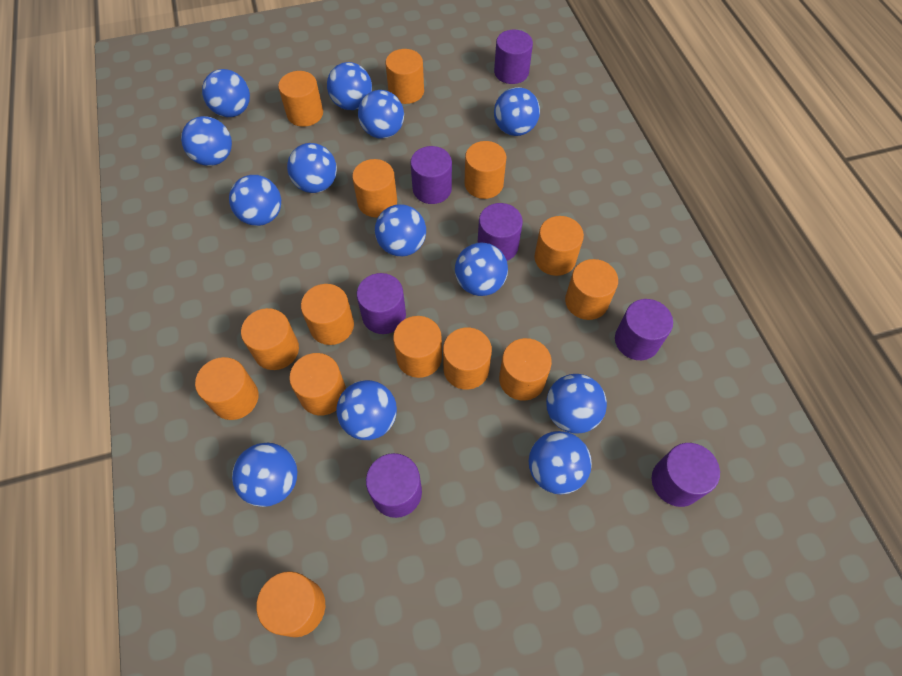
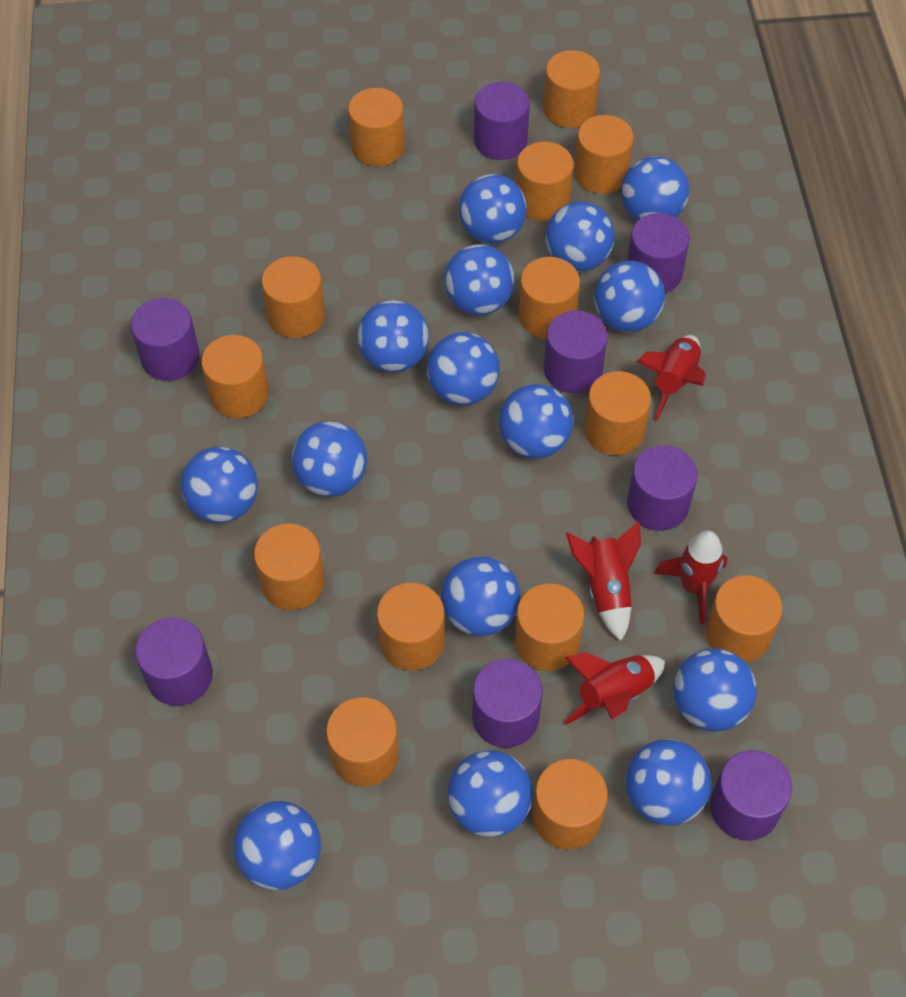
blue ball: 13 -> 15
purple cylinder: 7 -> 8
red rocket: 0 -> 4

